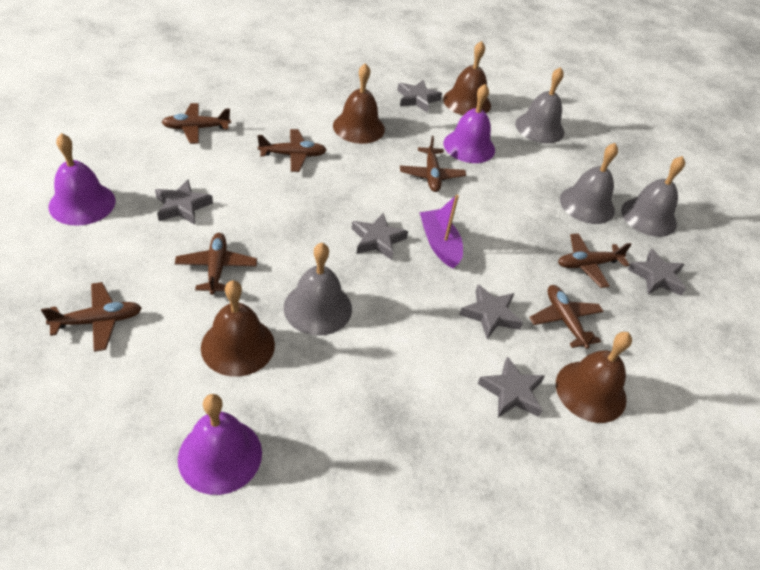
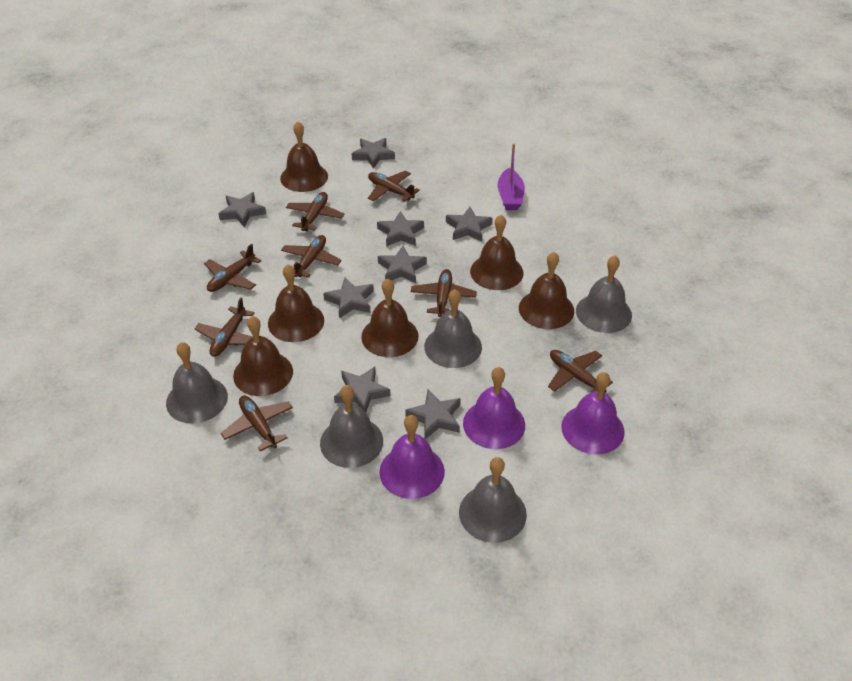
brown bell: 4 -> 6
brown plane: 7 -> 8
grey bell: 4 -> 5
grey star: 6 -> 8

